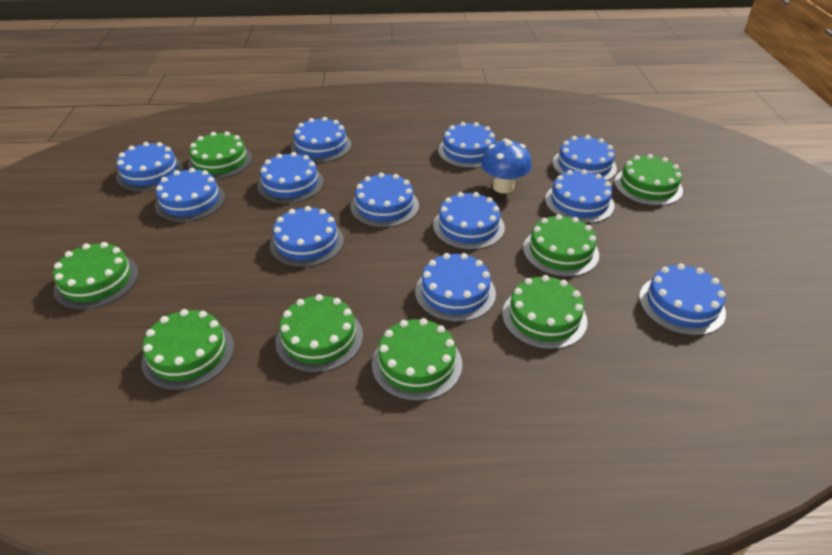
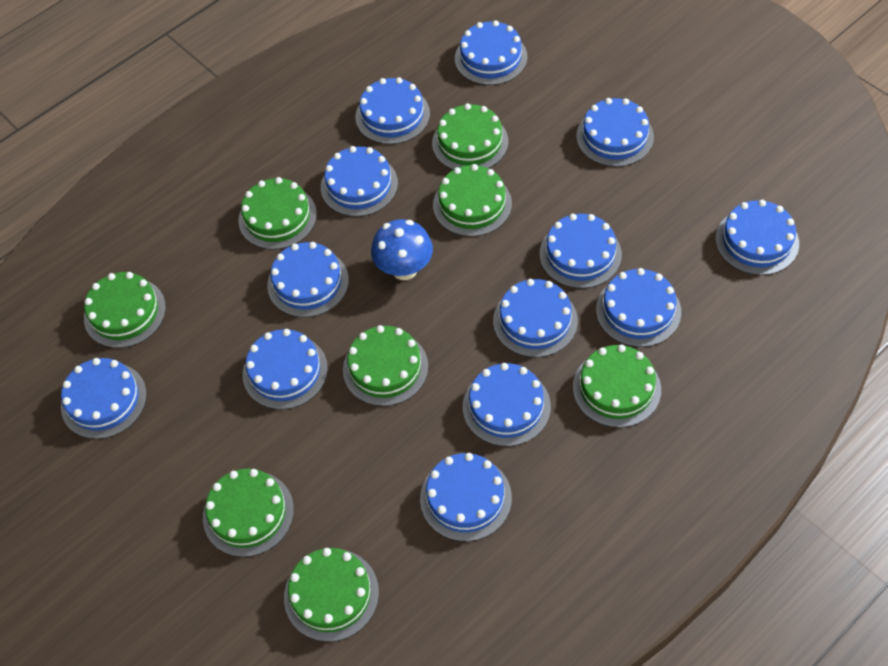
blue cake: 12 -> 13

